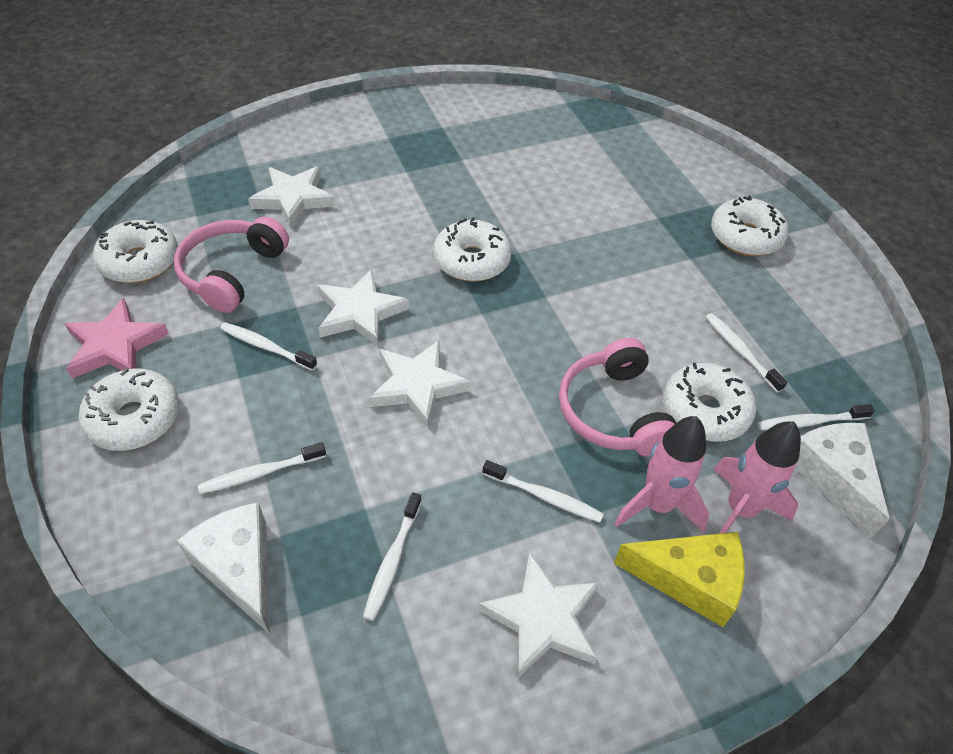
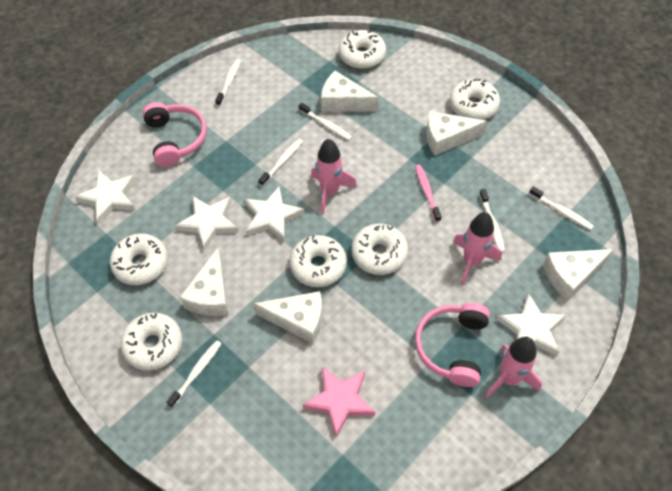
pink rocket: 2 -> 3
pink toothbrush: 0 -> 1
white cheese: 2 -> 5
white donut: 5 -> 6
yellow cheese: 1 -> 0

